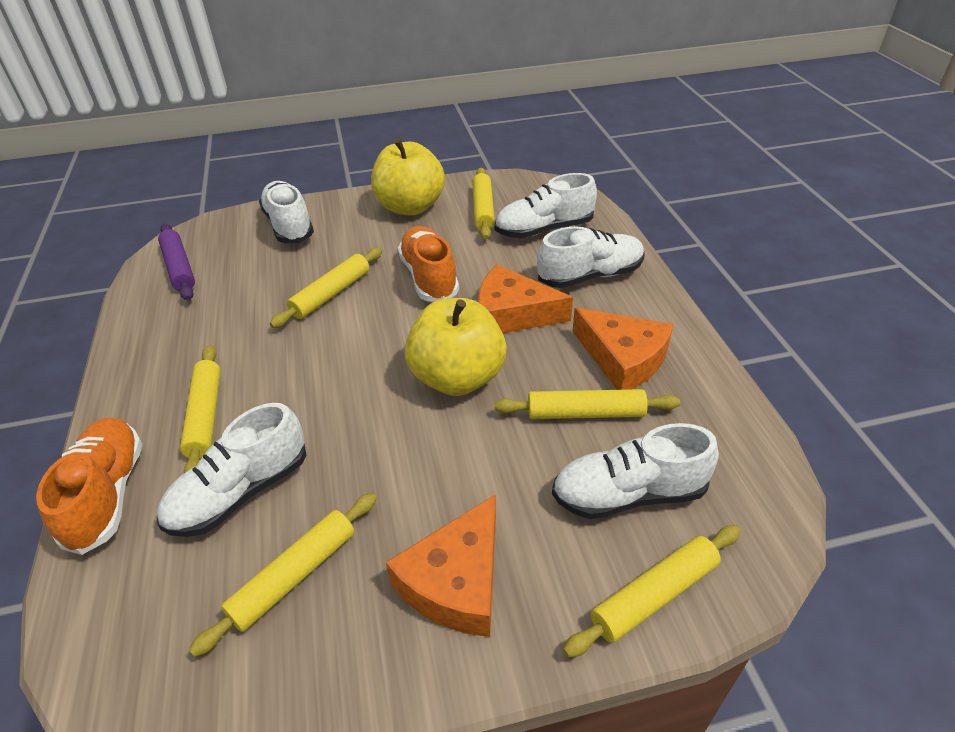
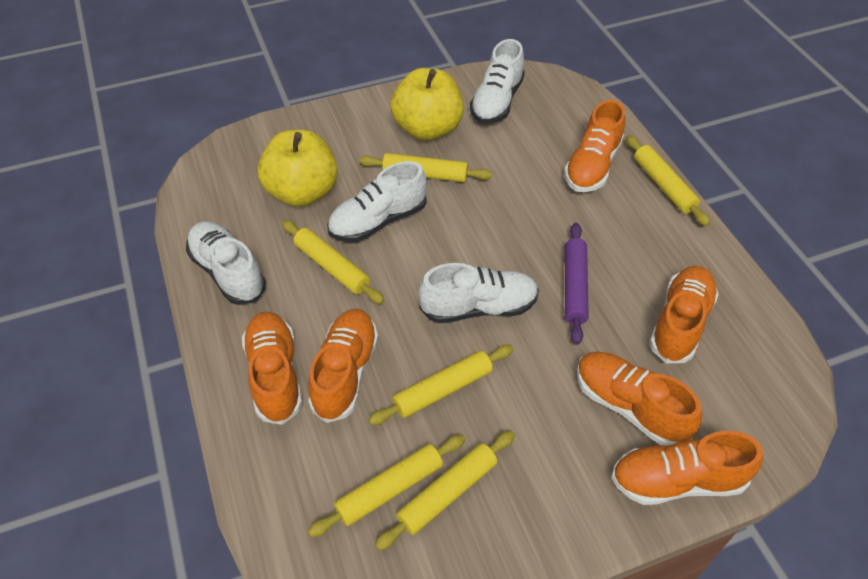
orange cheese: 3 -> 0
orange shoe: 2 -> 6
white shoe: 5 -> 4

